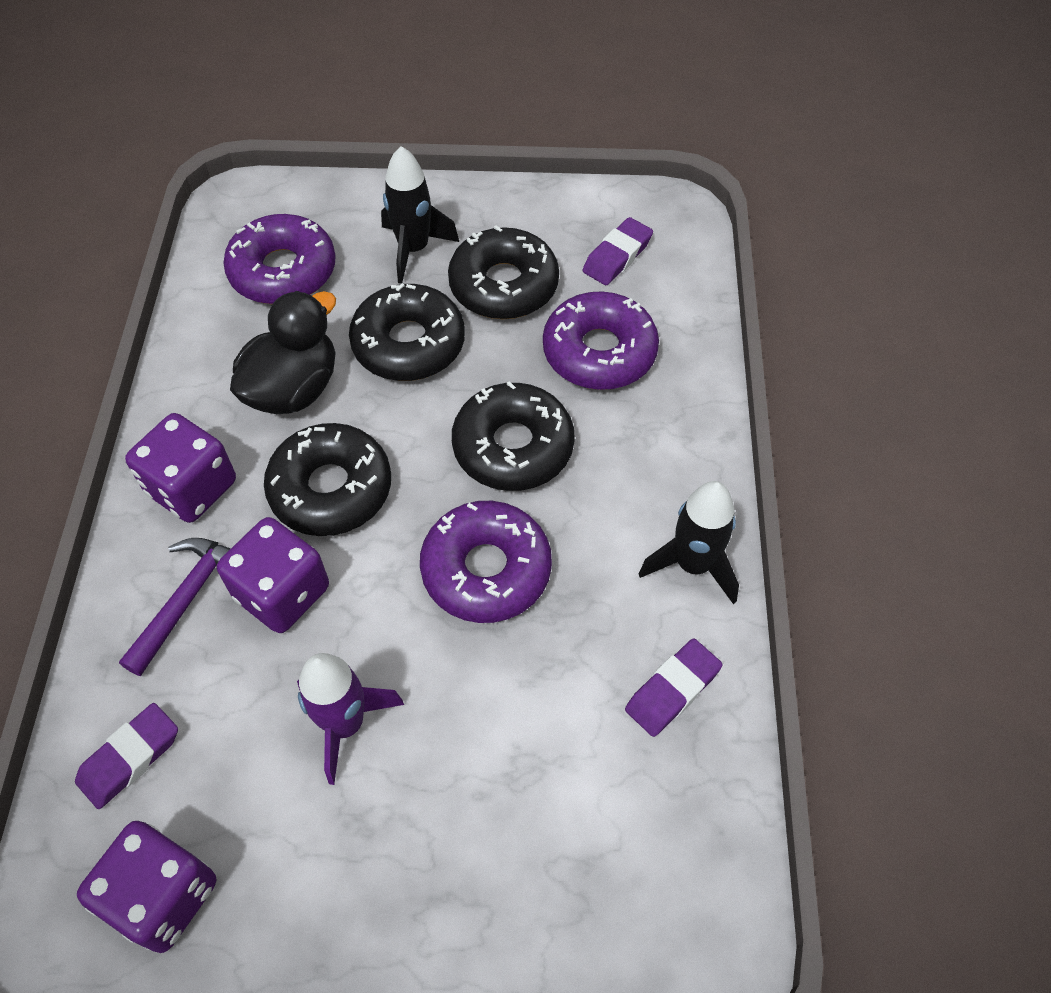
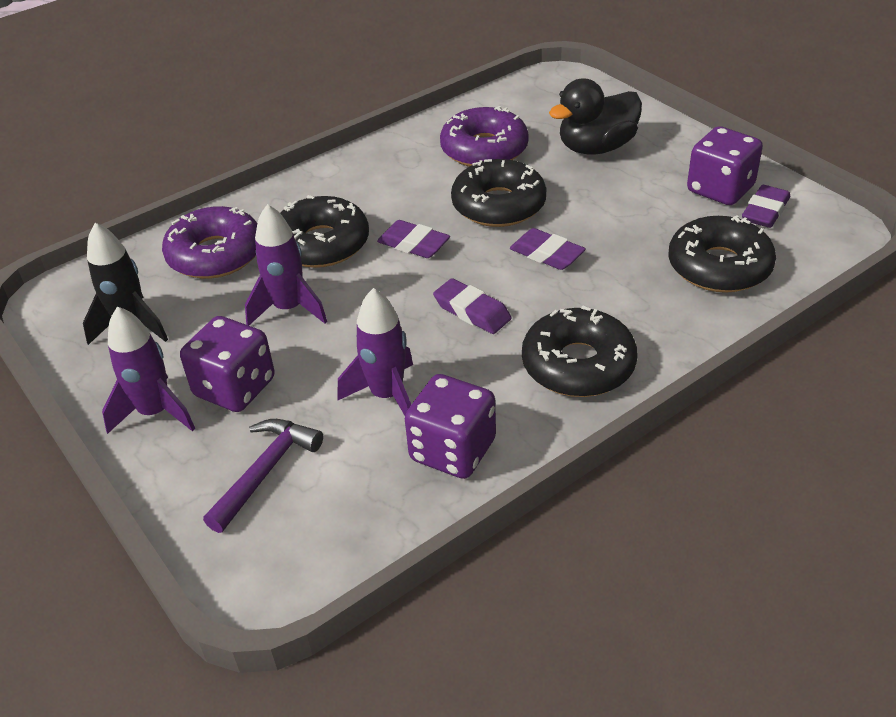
black rocket: 2 -> 1
purple donut: 3 -> 2
purple eraser: 3 -> 4
purple rocket: 1 -> 3

